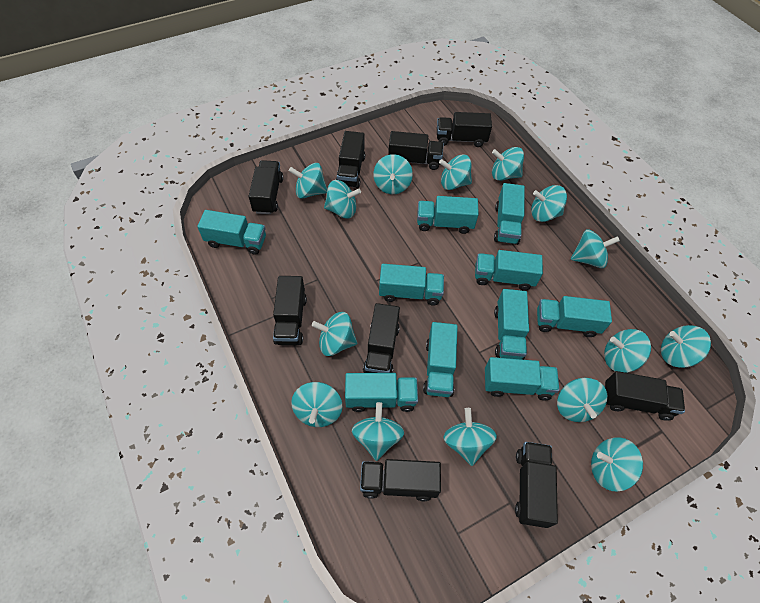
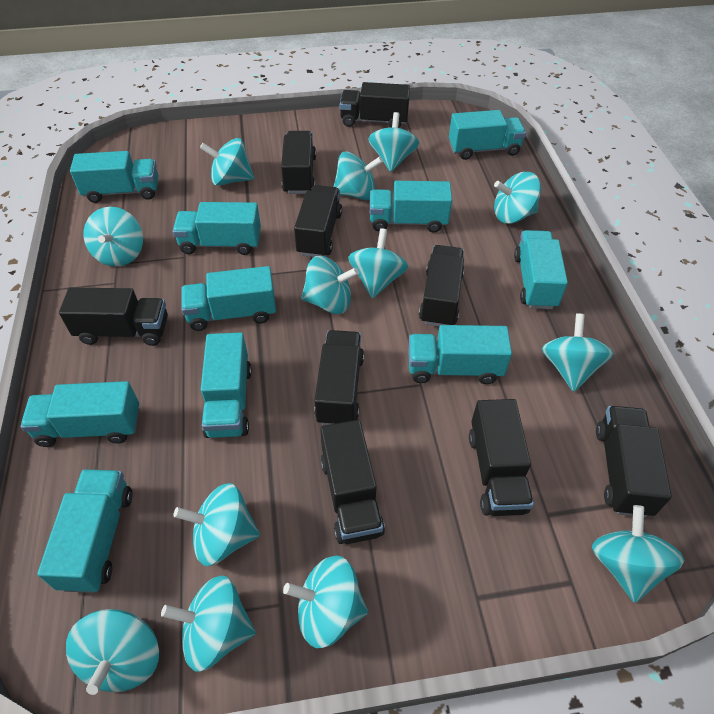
turquoise spinning top: 15 -> 13

